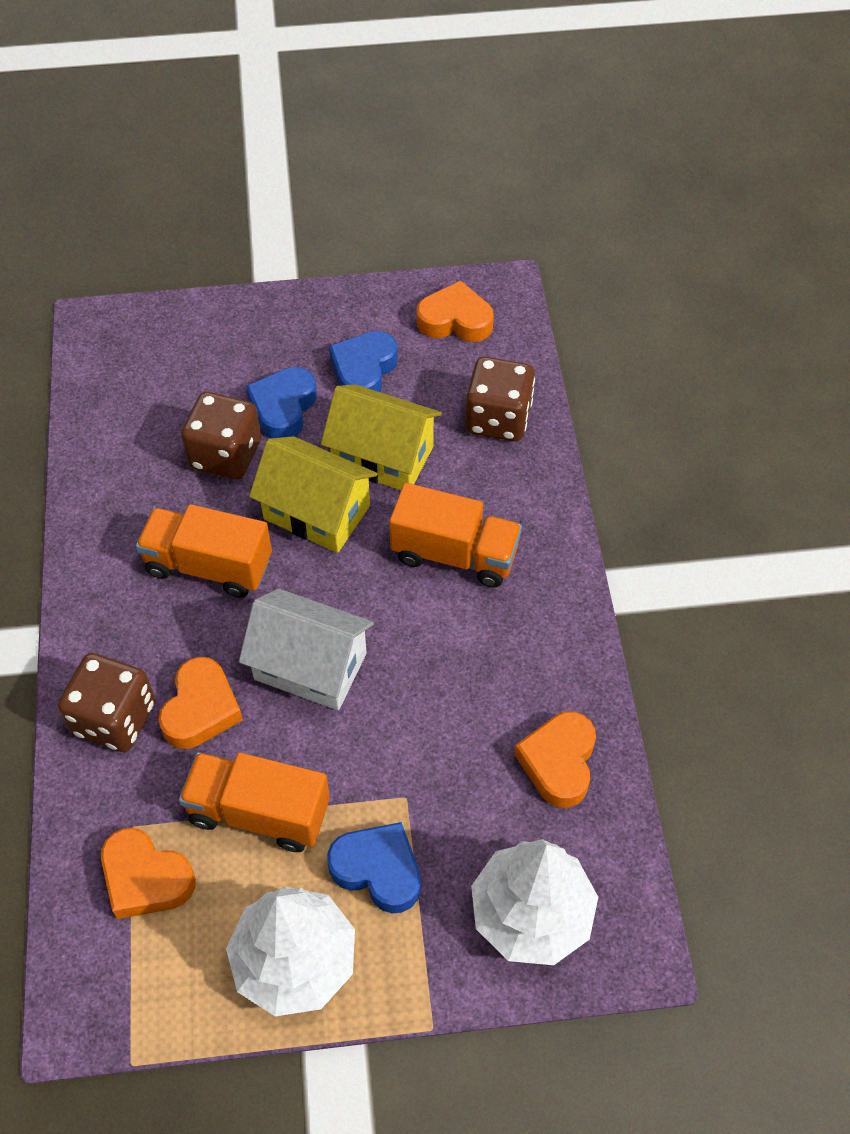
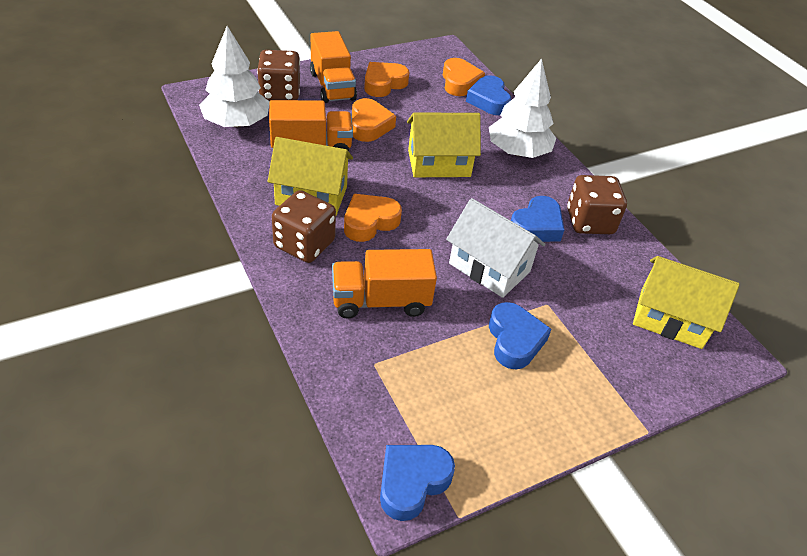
blue heart: 3 -> 4
yellow house: 2 -> 3

